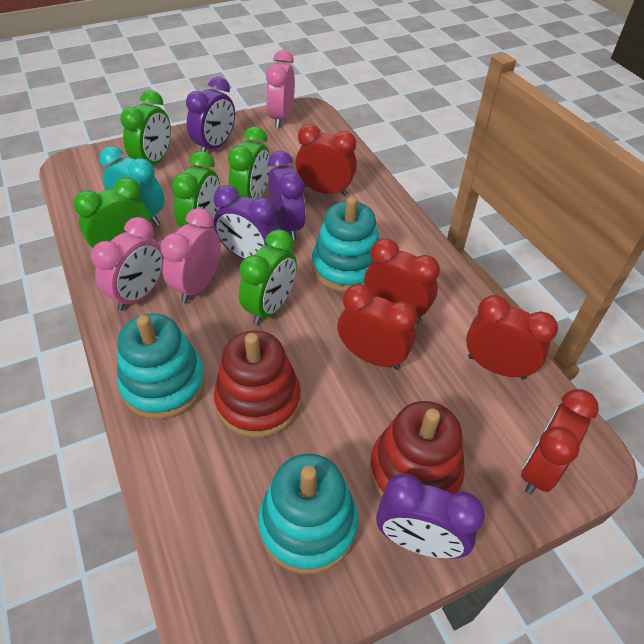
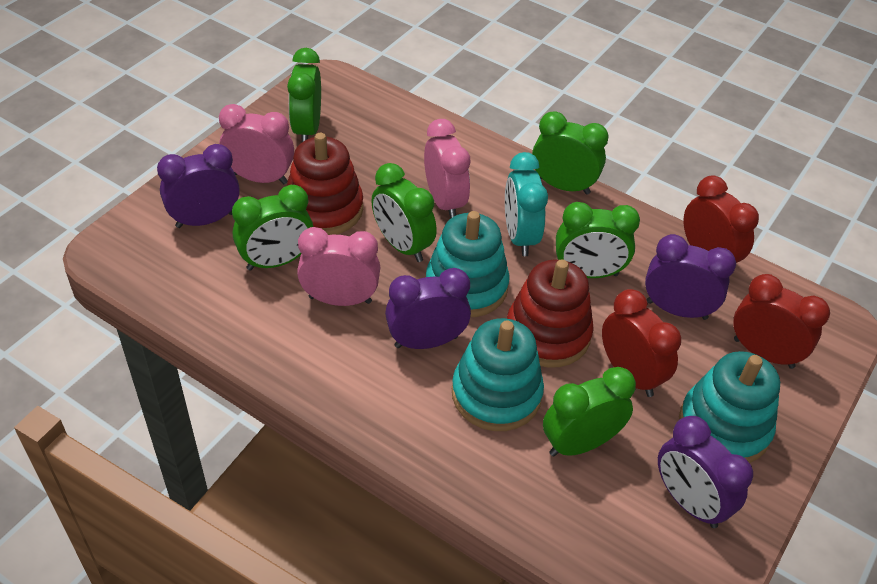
green clock: 5 -> 6
red clock: 5 -> 3

